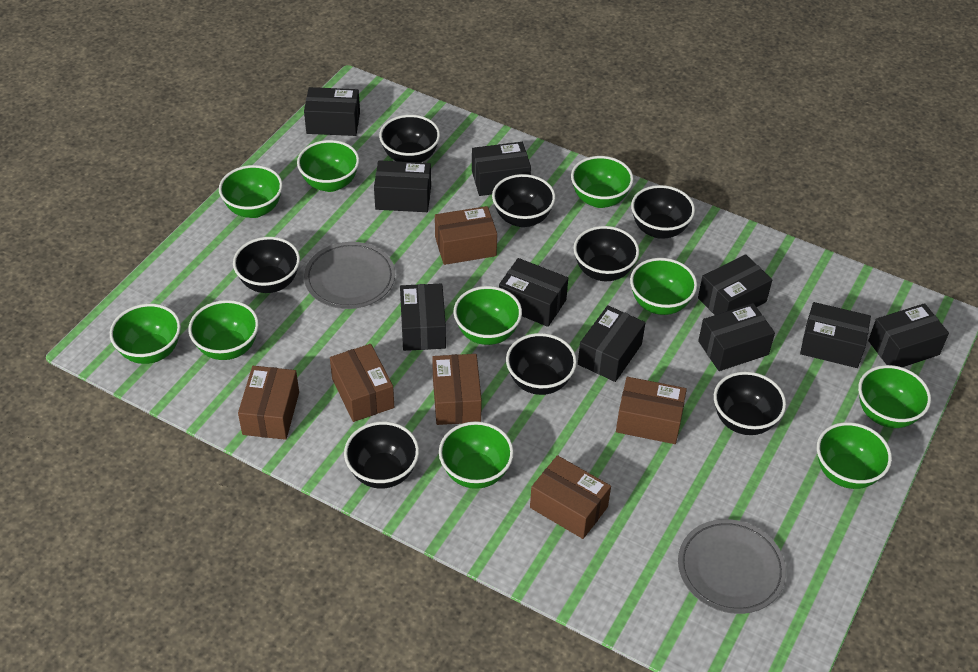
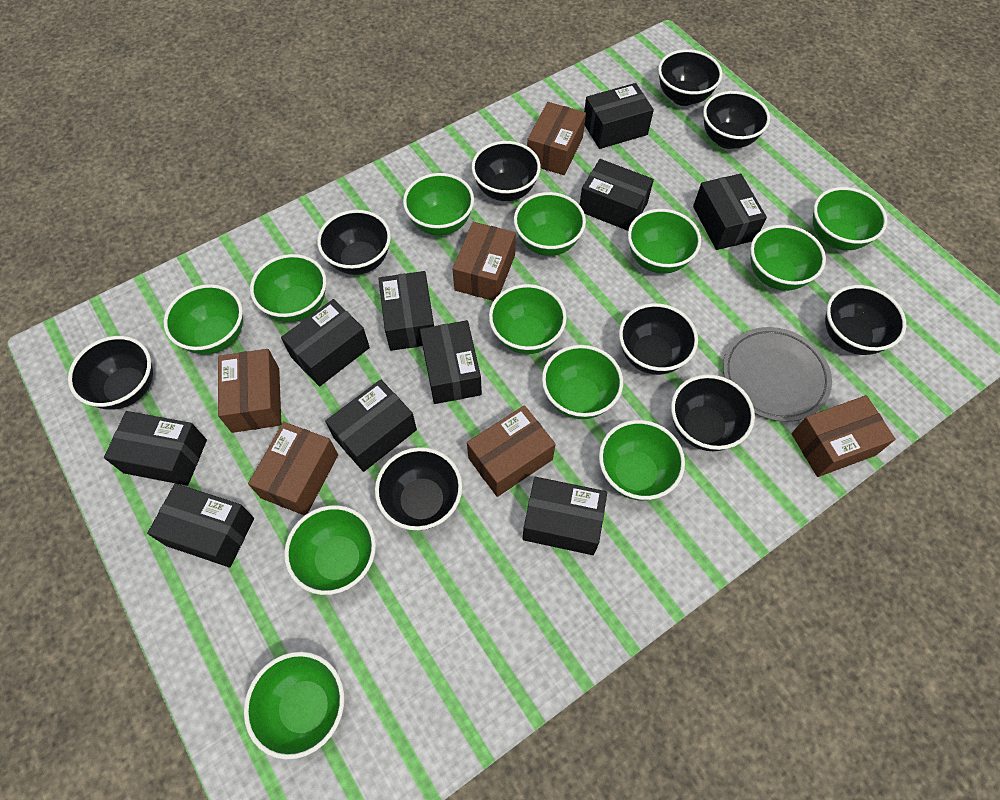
black bowl: 8 -> 9
green bowl: 10 -> 12
grey plate: 2 -> 1

